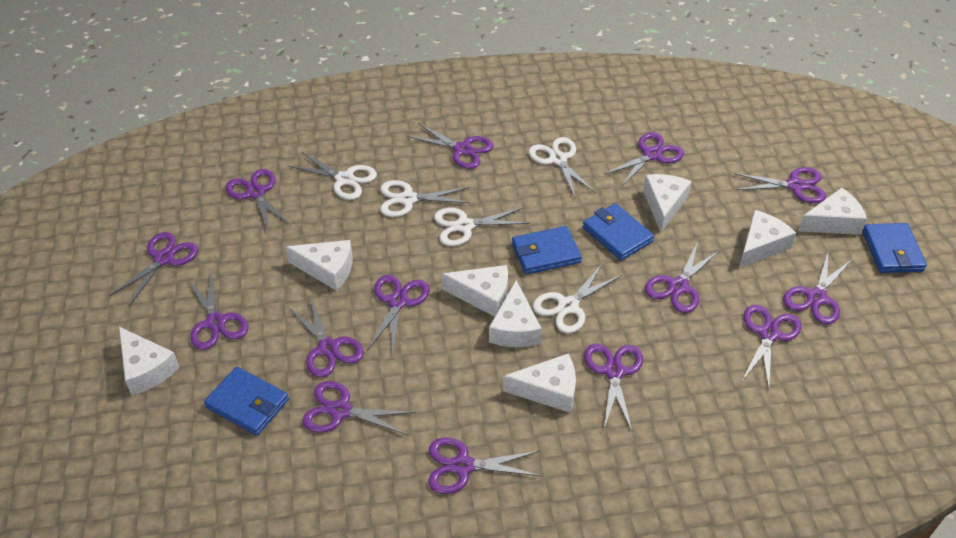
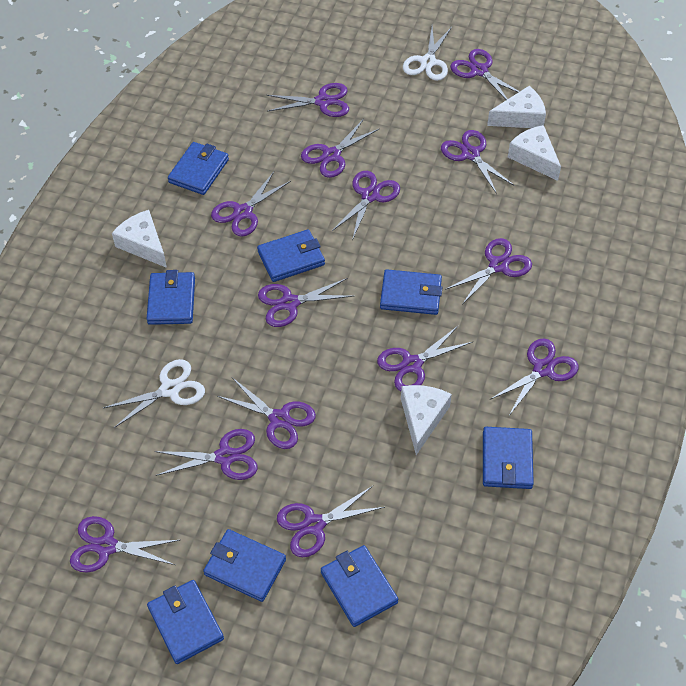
blue wallet: 4 -> 8
white cheese: 8 -> 4
white scissors: 5 -> 2

